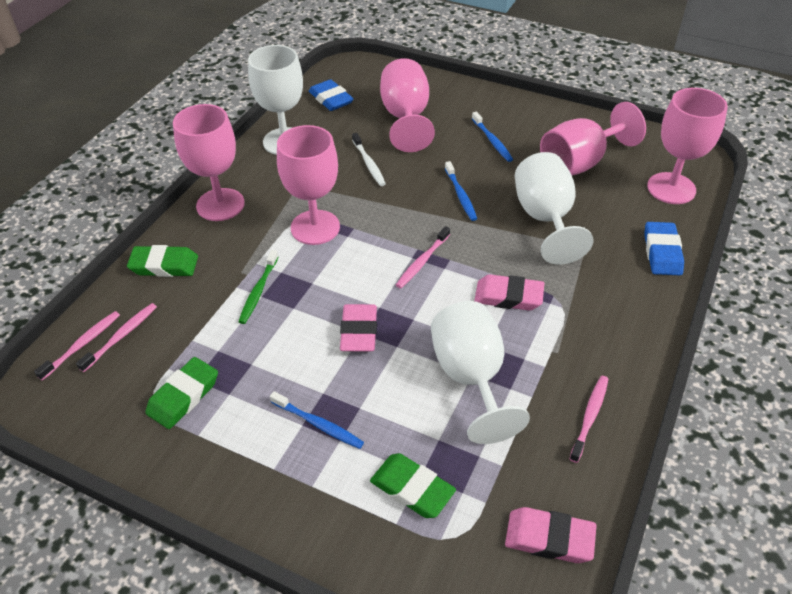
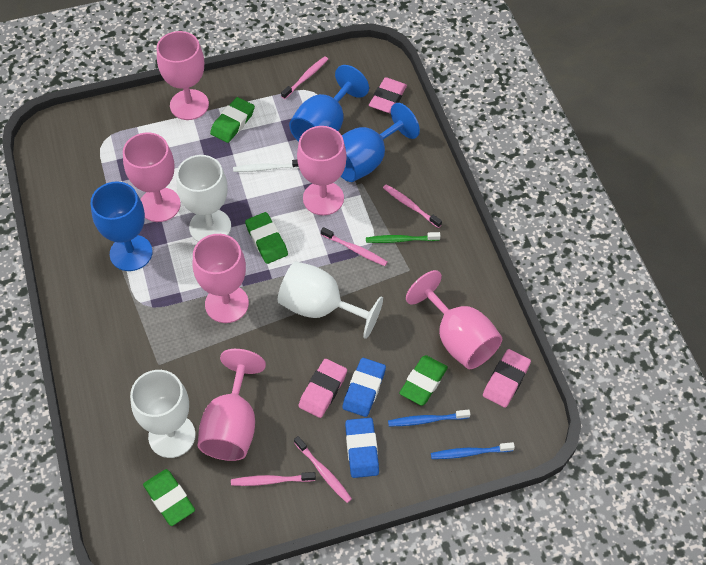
blue goblet: 0 -> 3
blue toothbrush: 3 -> 2
green eraser: 3 -> 4
pink goblet: 5 -> 6
pink toothbrush: 4 -> 5

